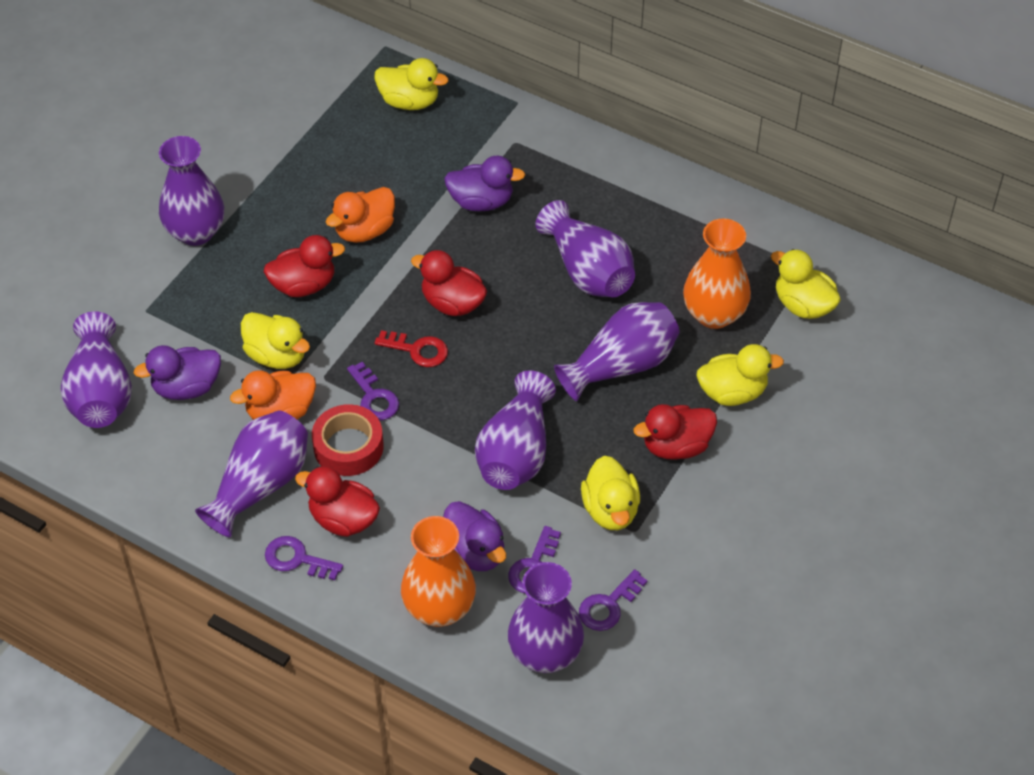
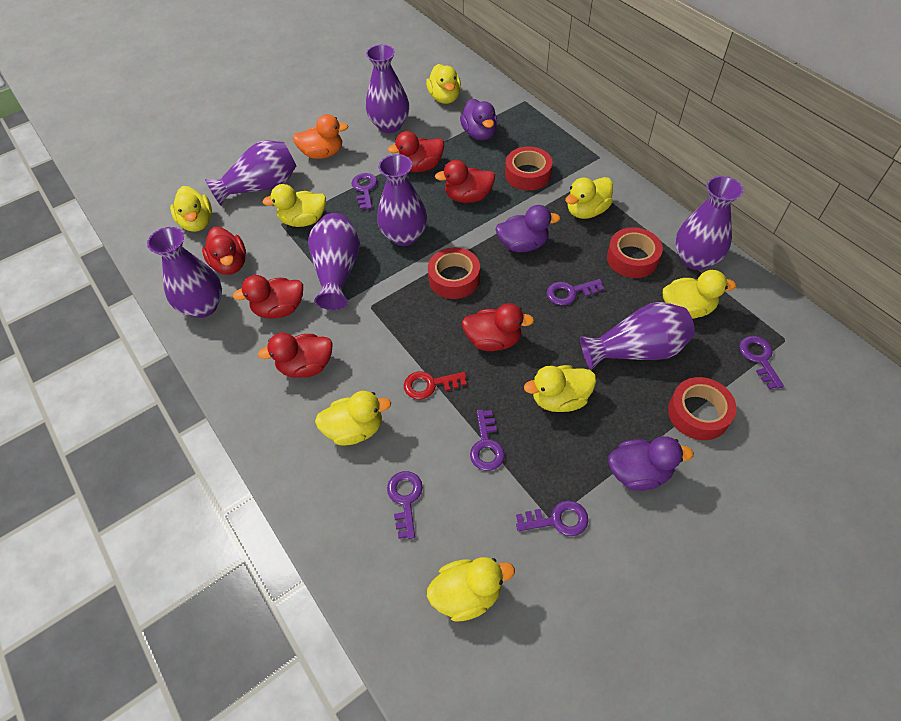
orange duck: 2 -> 1
orange vase: 2 -> 0
purple key: 4 -> 6
red duck: 4 -> 6
red tape: 1 -> 4
yellow duck: 5 -> 8

